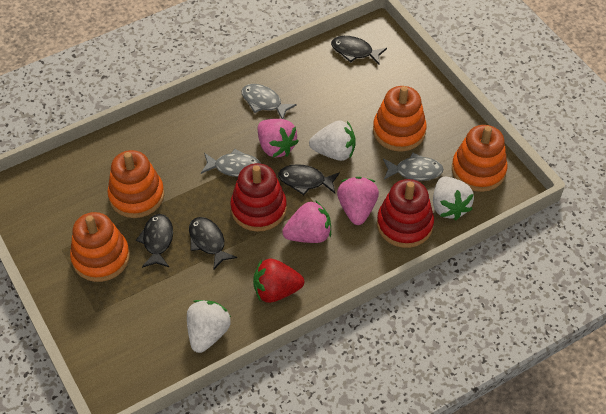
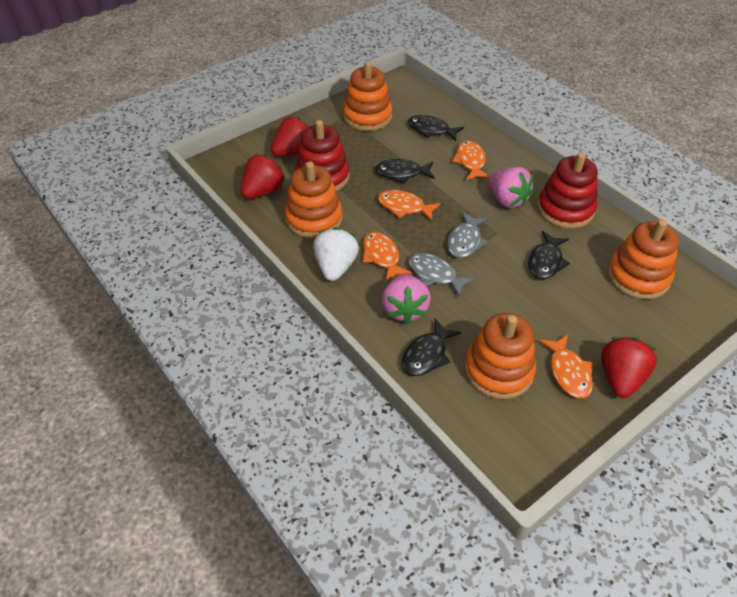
grey fish: 3 -> 2
orange fish: 0 -> 4
pink strawberry: 3 -> 2
red strawberry: 1 -> 3
white strawberry: 3 -> 1

